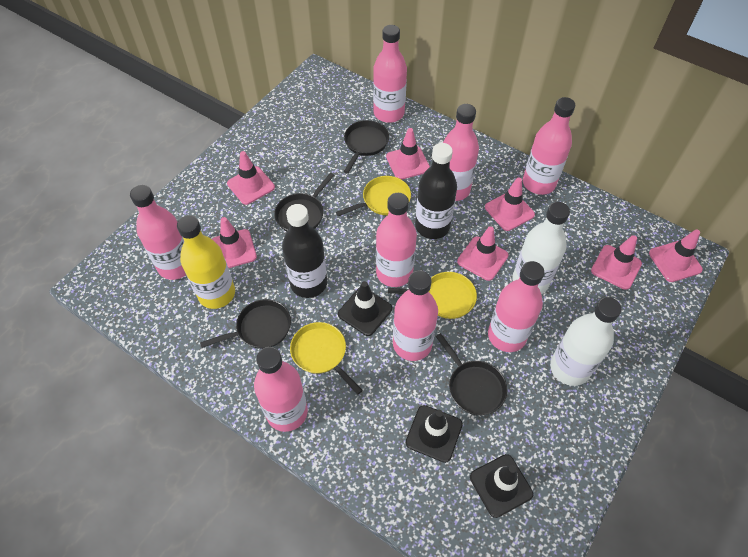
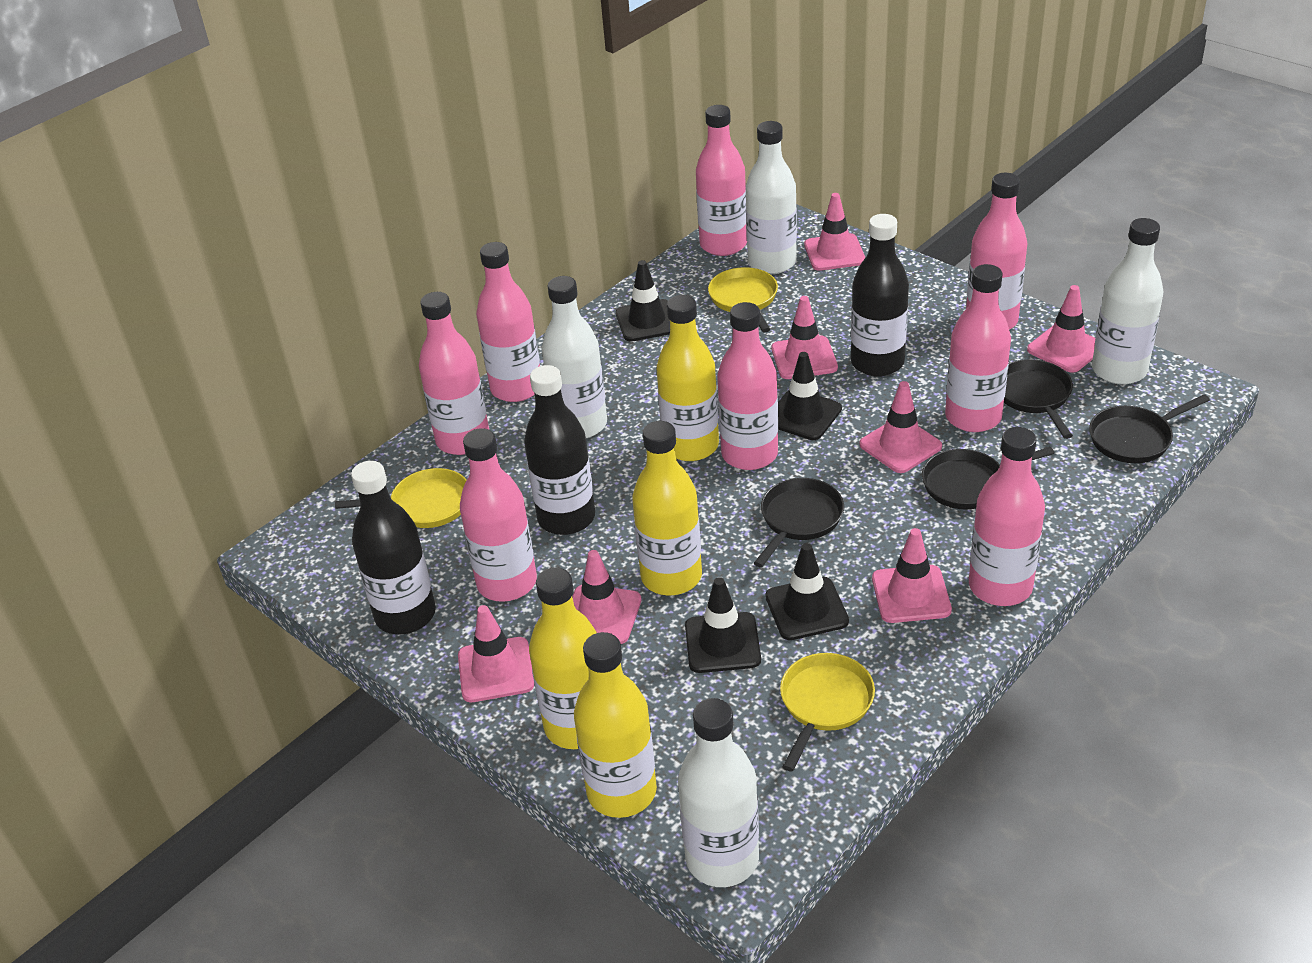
black bottle: 2 -> 3
black traffic cone: 3 -> 4
white bottle: 2 -> 4
yellow bottle: 1 -> 4

